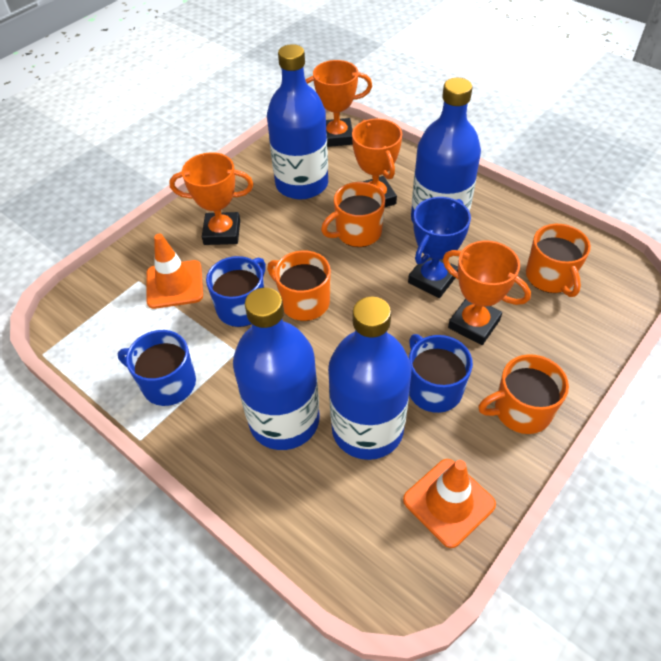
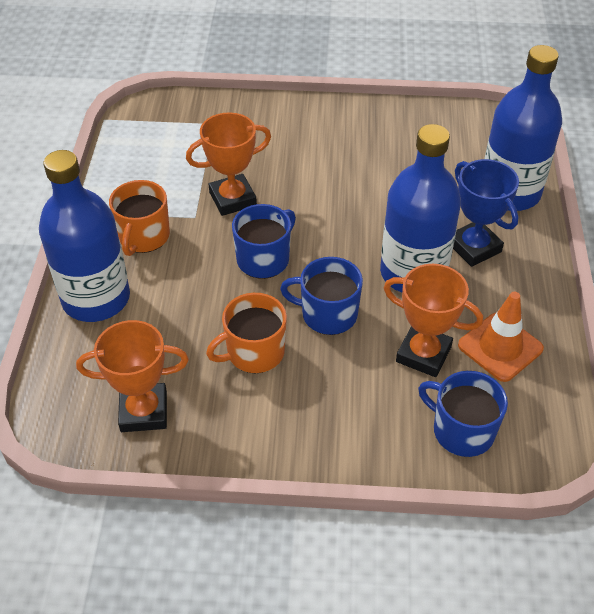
blue bottle: 4 -> 3
orange mug: 4 -> 2
orange traffic cone: 2 -> 1
orange trophy: 4 -> 3

